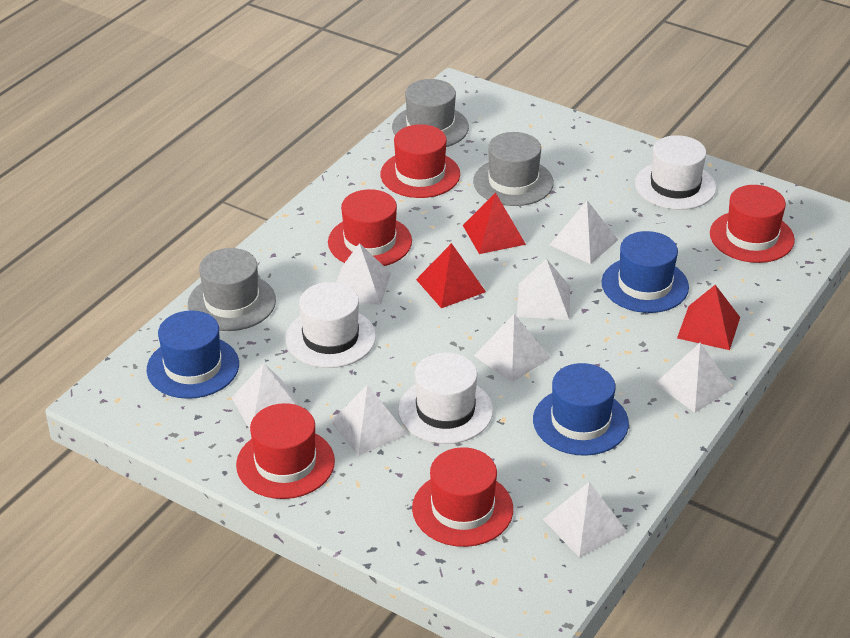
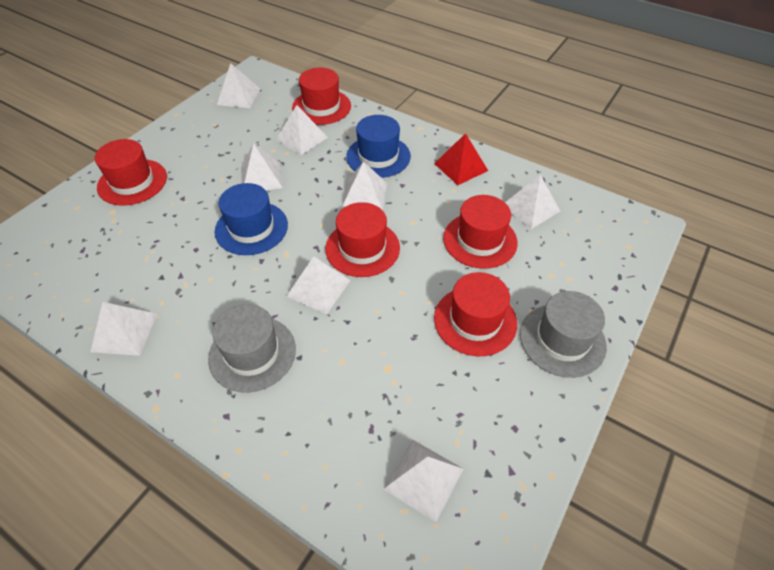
blue hat: 3 -> 2
grey hat: 3 -> 2
red pyramid: 3 -> 1
white hat: 3 -> 0

